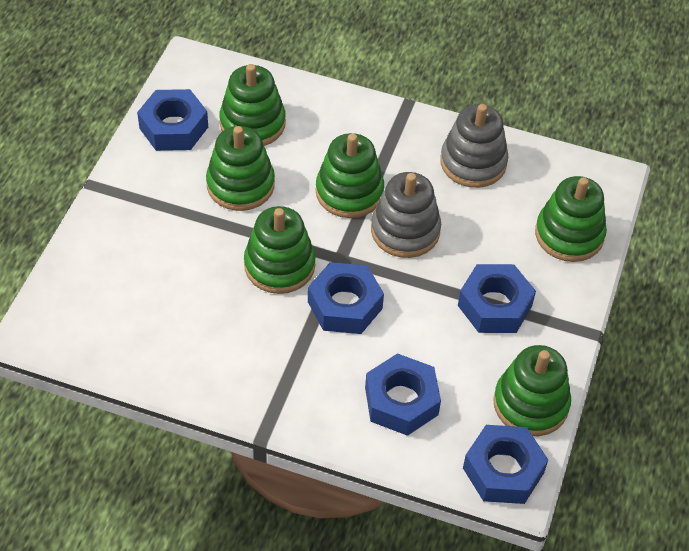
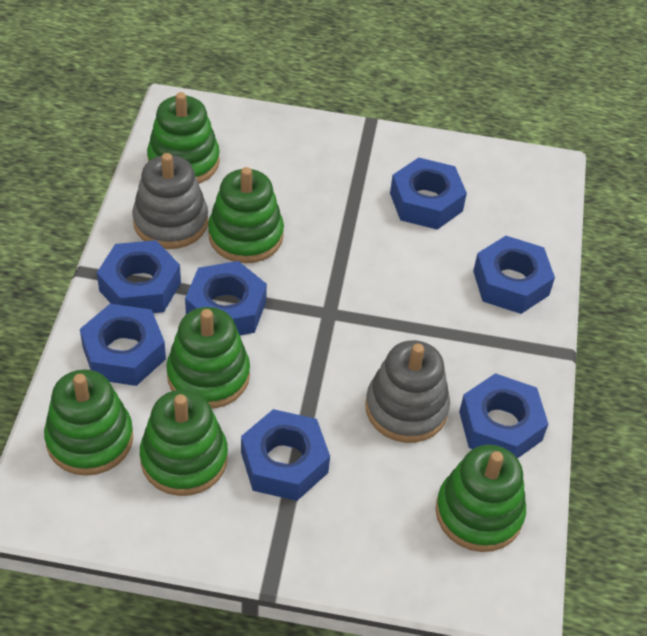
blue nut: 5 -> 7

